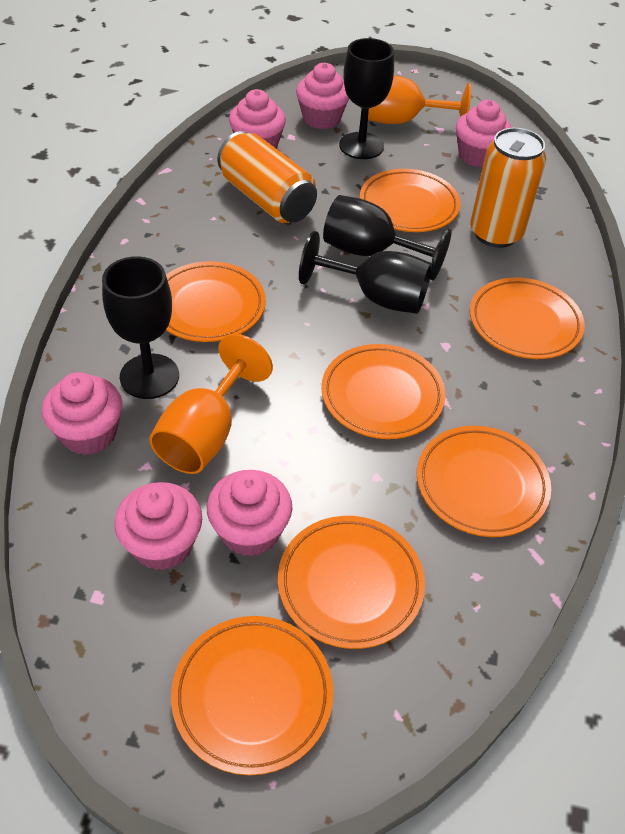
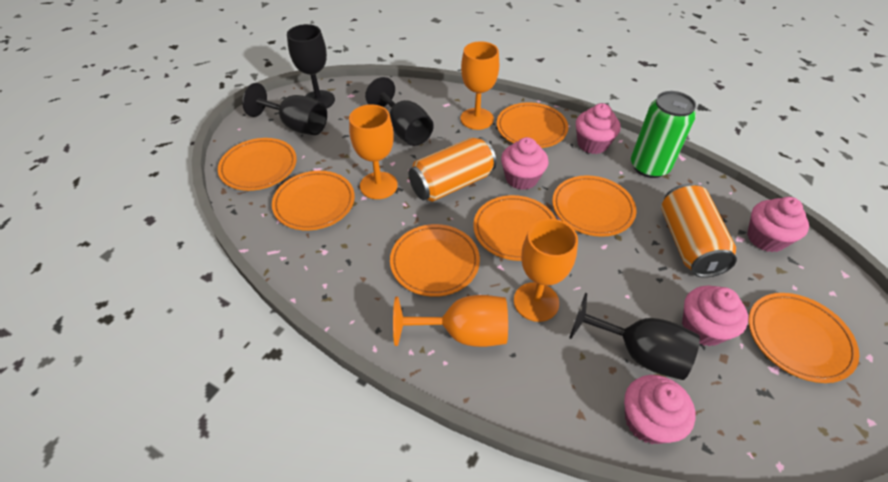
green can: 0 -> 1
orange goblet: 2 -> 4
pink cupcake: 6 -> 5

